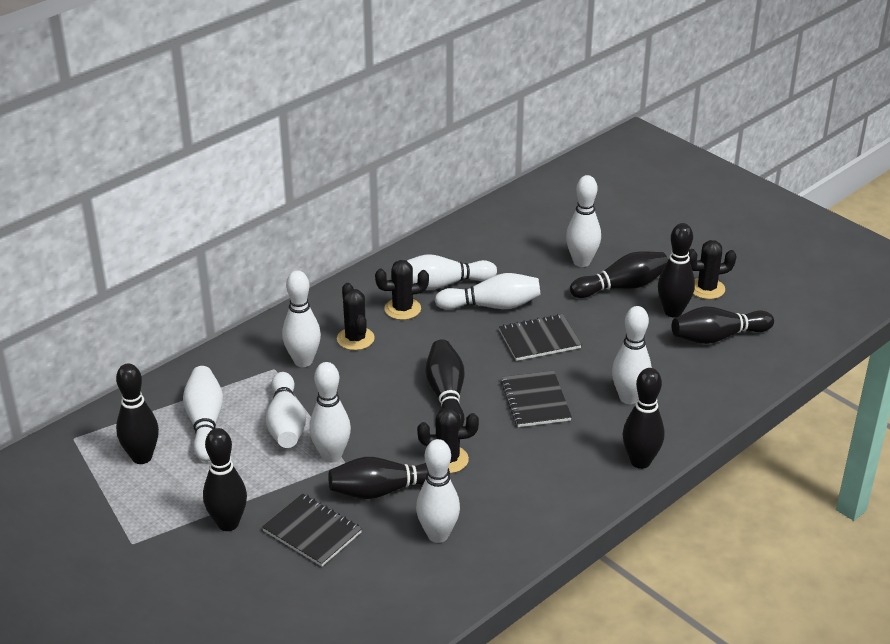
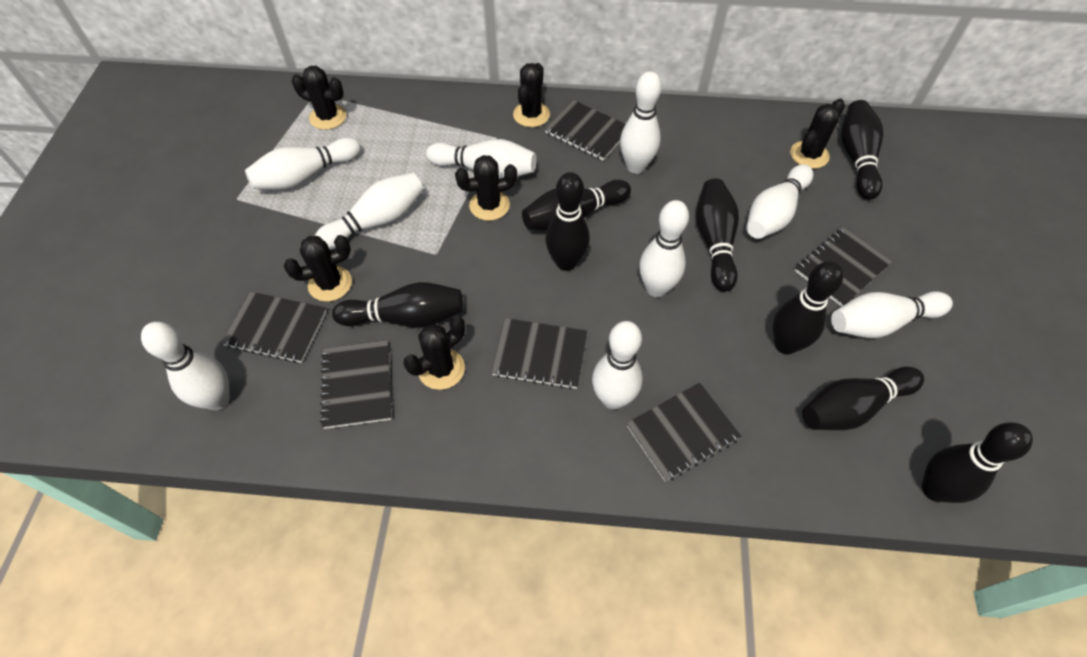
black cactus: 4 -> 6
black notebook: 3 -> 6

